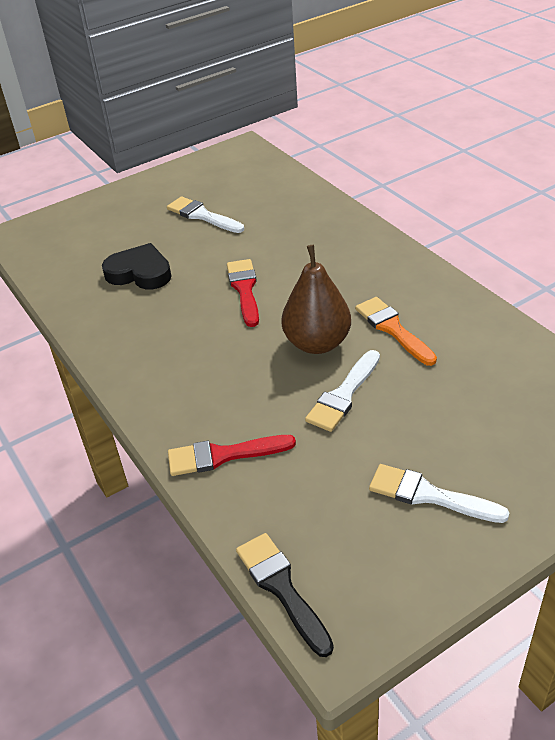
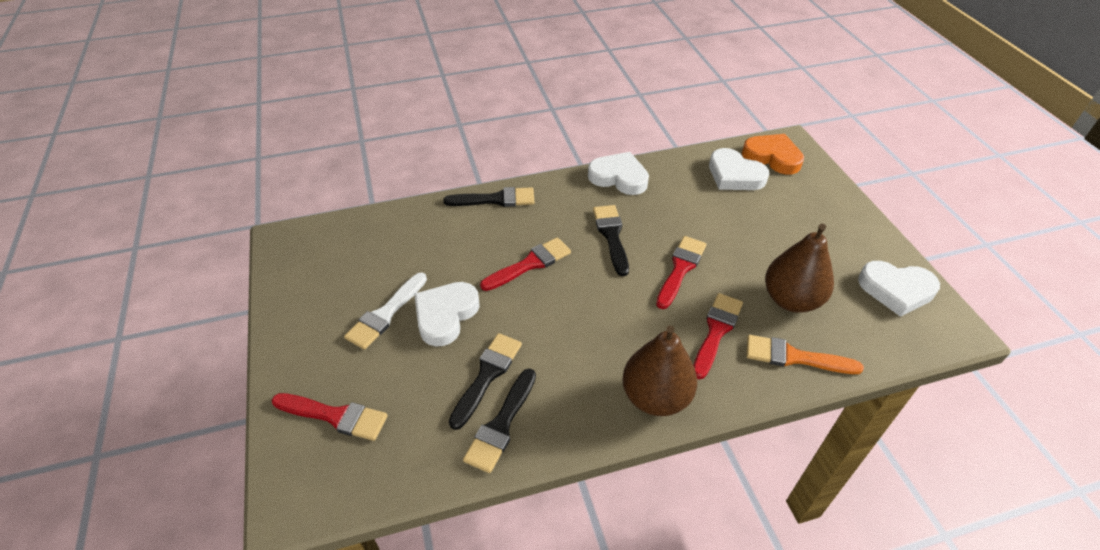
black brush: 1 -> 4
black heart: 1 -> 0
brown pear: 1 -> 2
orange heart: 0 -> 1
red brush: 2 -> 4
white brush: 3 -> 1
white heart: 0 -> 4

